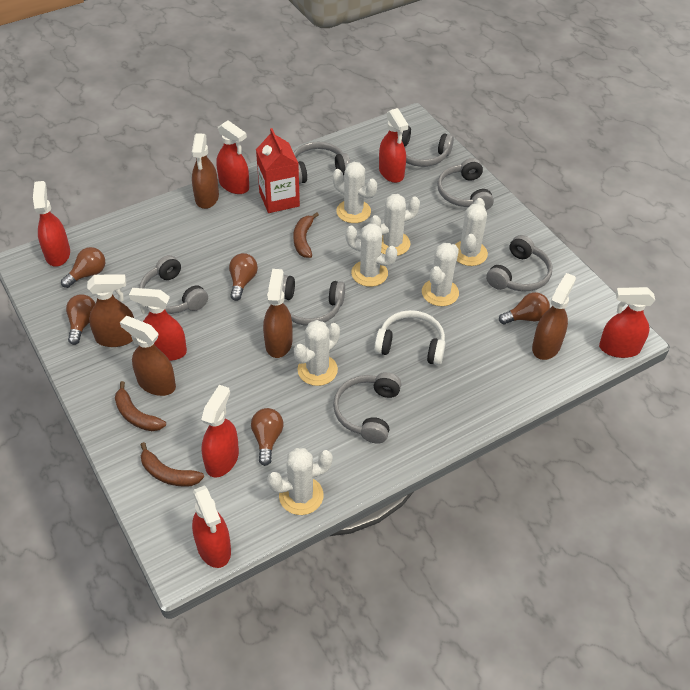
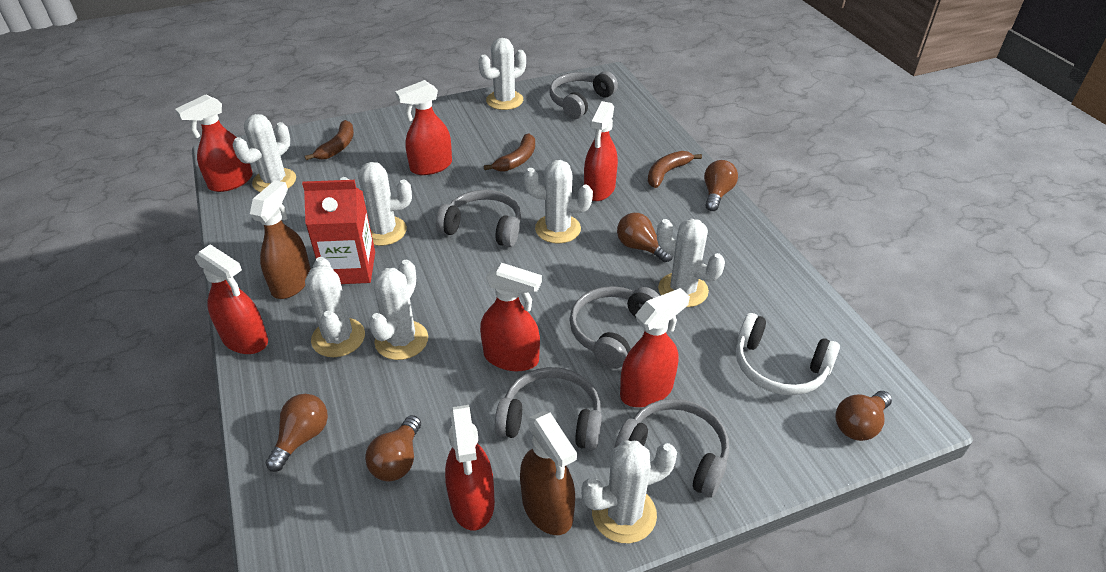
brown spray bottle: 5 -> 2
grey headphones: 7 -> 5
white cactus: 7 -> 8

